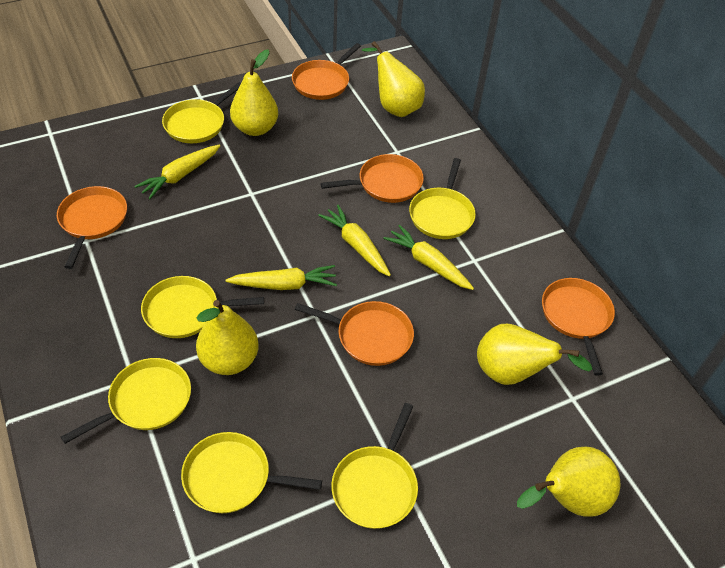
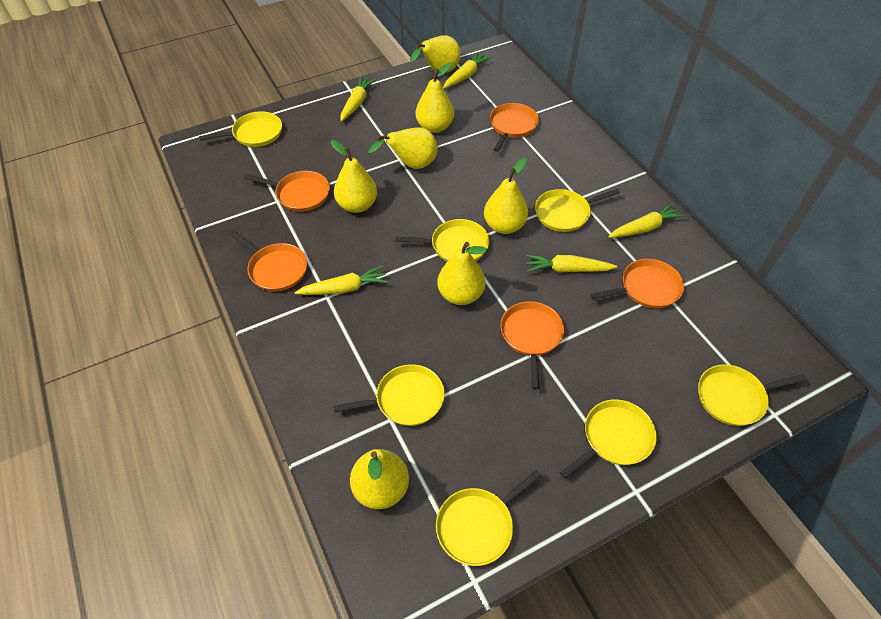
yellow carrot: 4 -> 5
yellow pan: 6 -> 7
yellow pear: 5 -> 7

